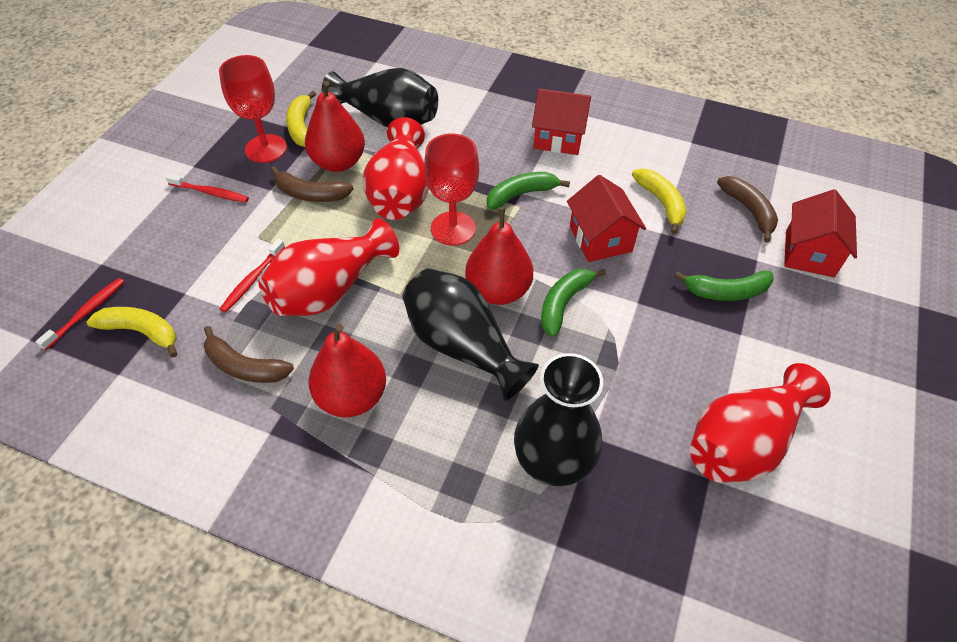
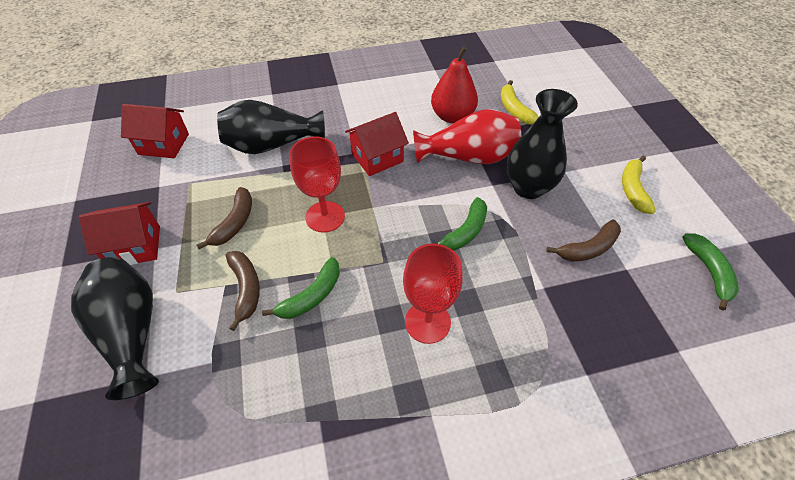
red pear: 3 -> 1
red toothbrush: 3 -> 0
red vase: 3 -> 1
yellow banana: 3 -> 2

